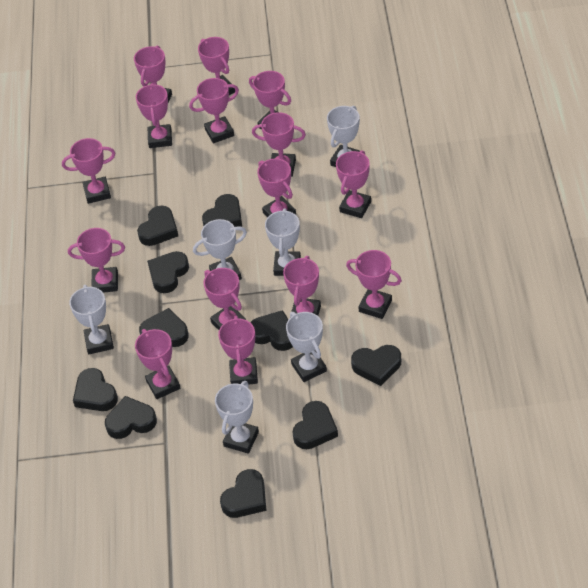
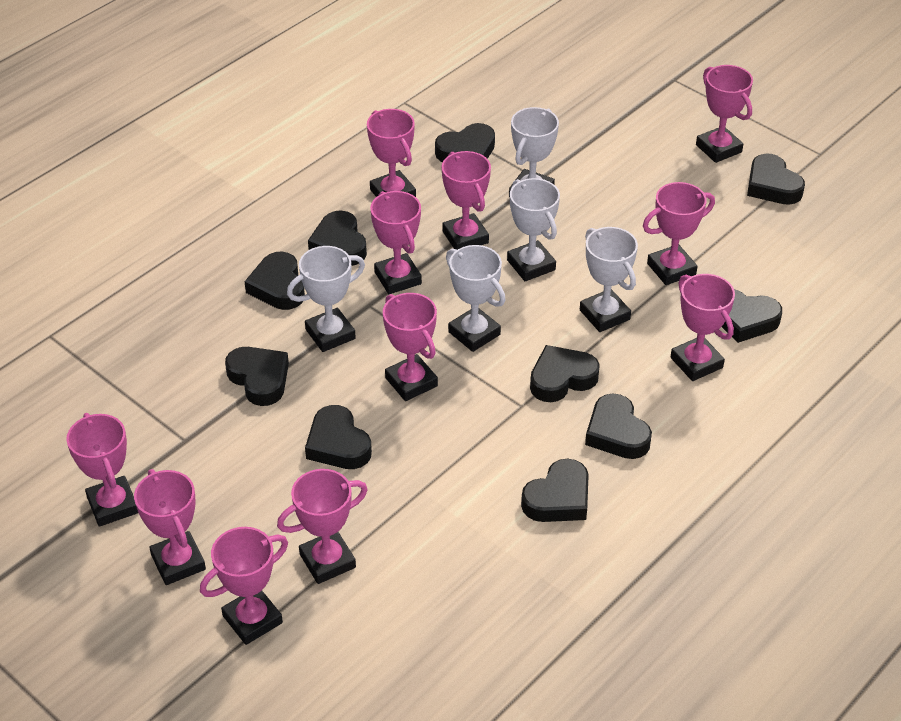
pink trophy: 15 -> 11
white trophy: 6 -> 5

